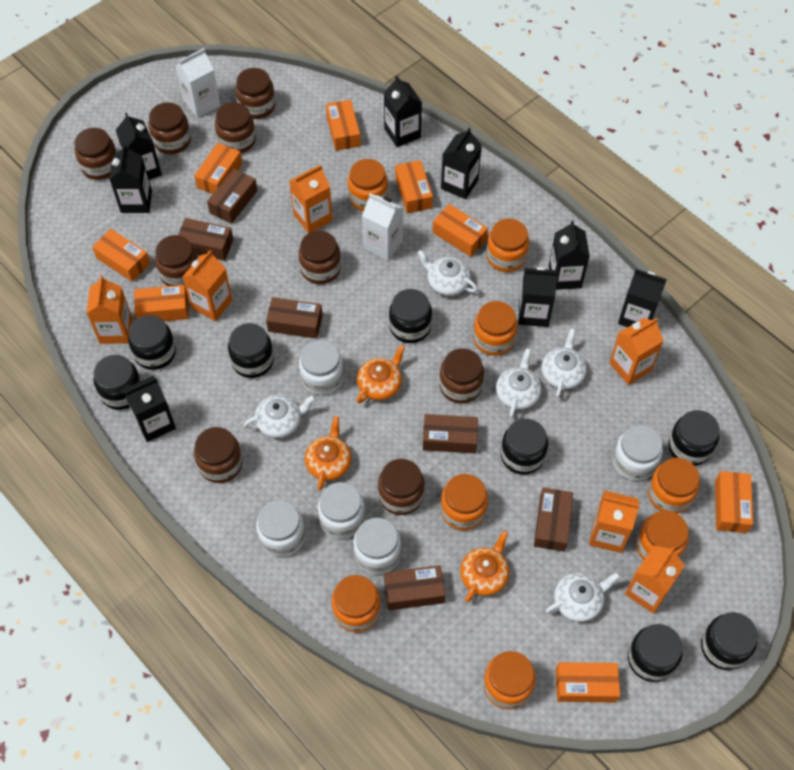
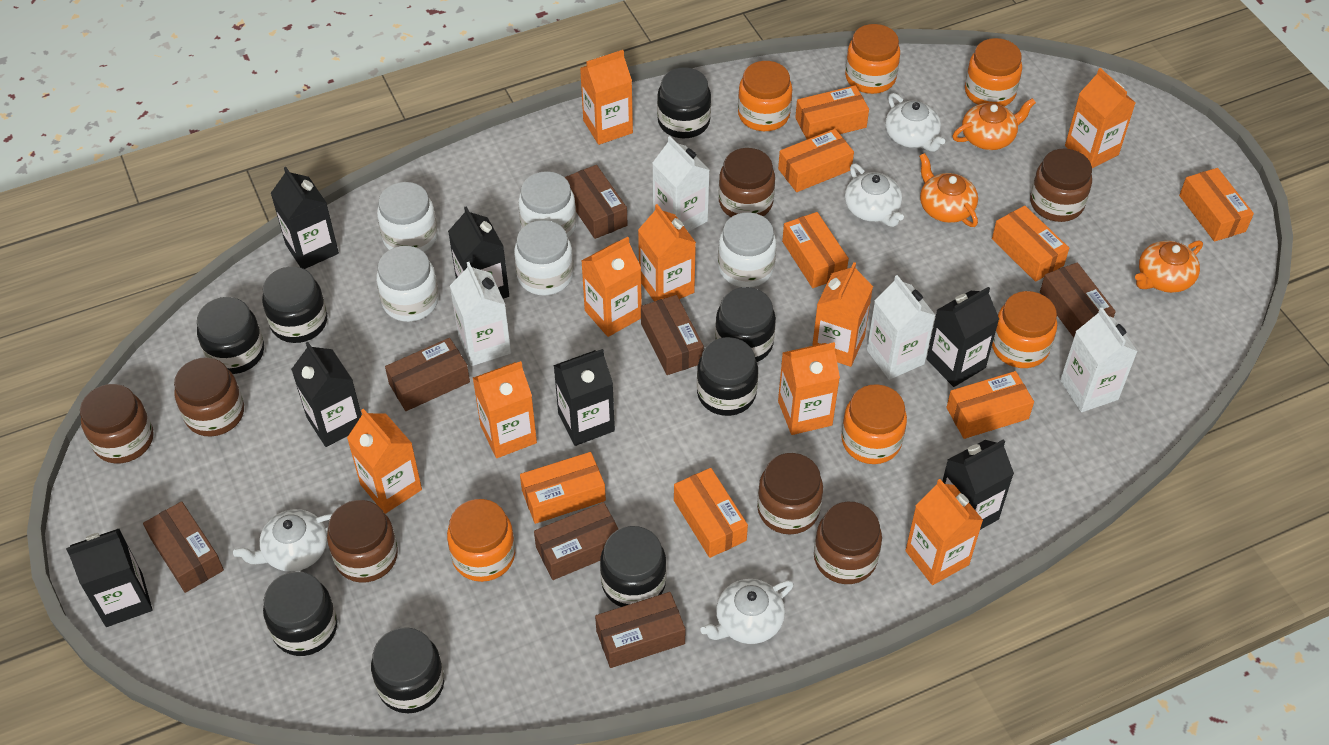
black carton: 8 -> 7
brown box: 6 -> 7
brown jar: 9 -> 7
orange carton: 6 -> 9
orange jar: 8 -> 6
white carton: 2 -> 4
white teapot: 5 -> 4

